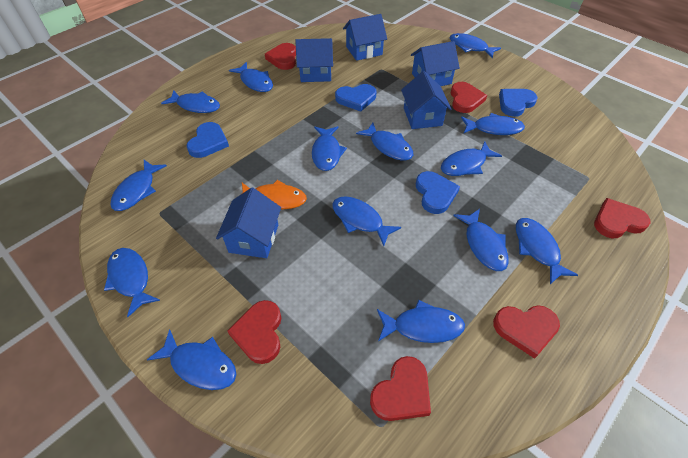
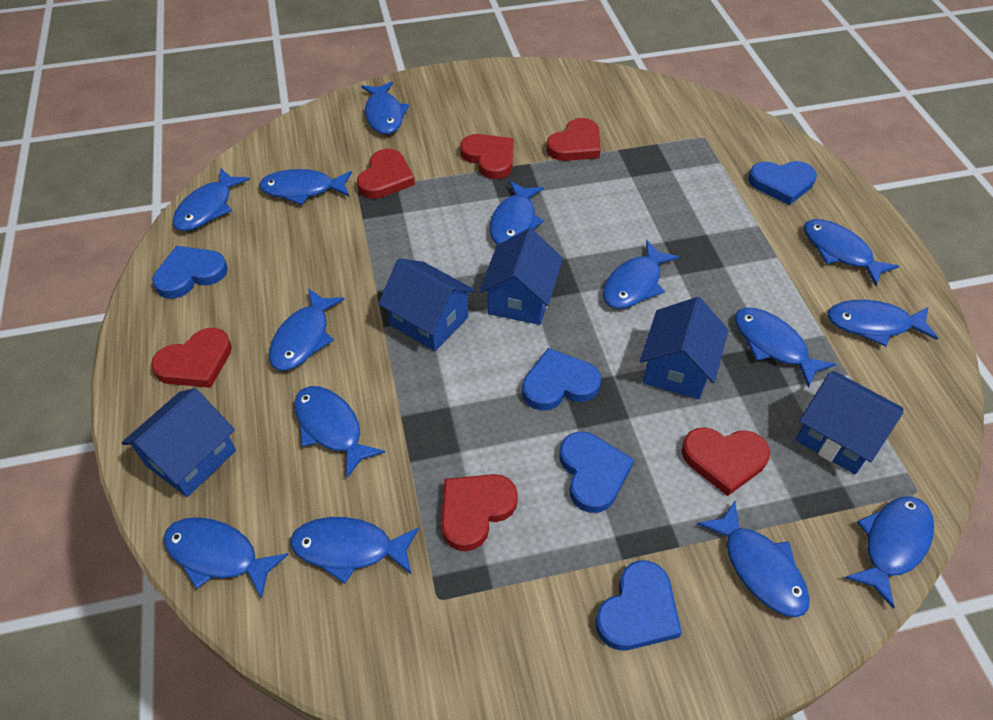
blue heart: 4 -> 5
orange fish: 1 -> 0

